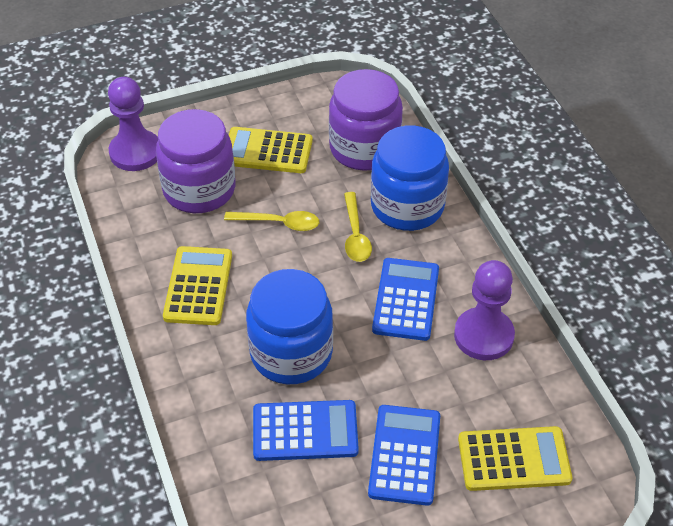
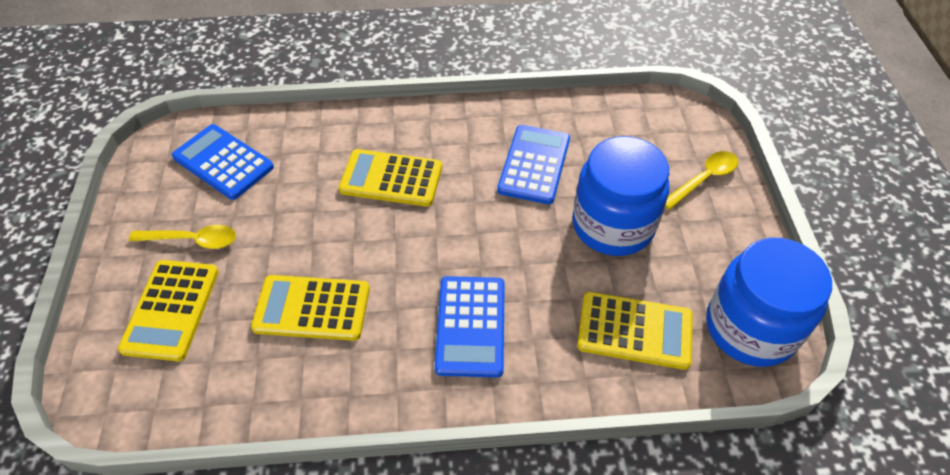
purple jar: 2 -> 0
purple pawn: 2 -> 0
yellow calculator: 3 -> 4

